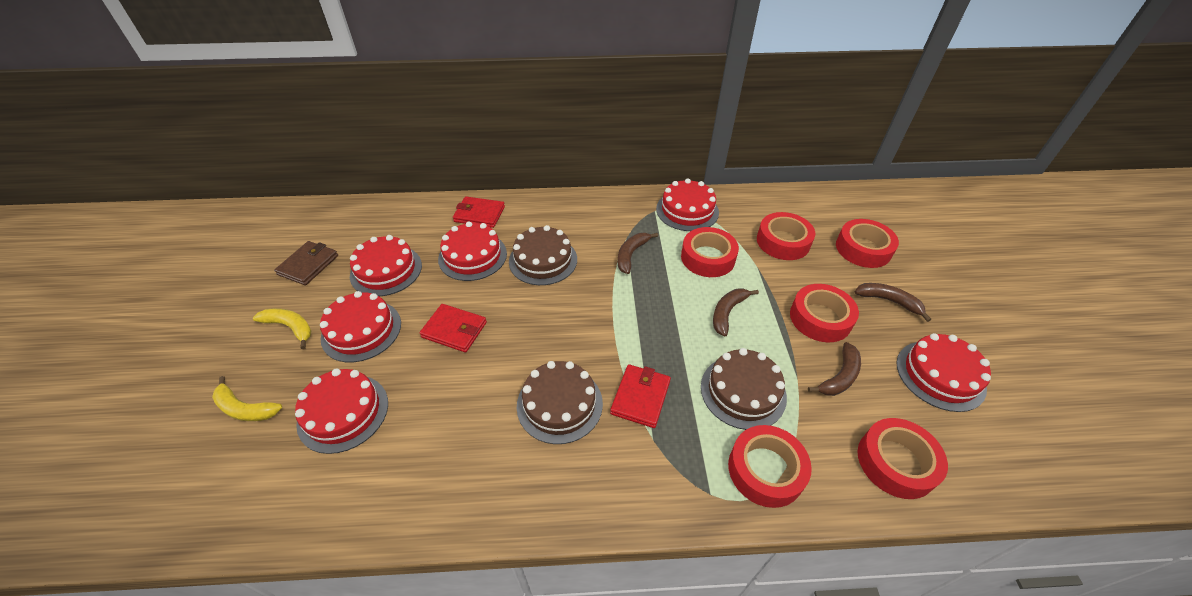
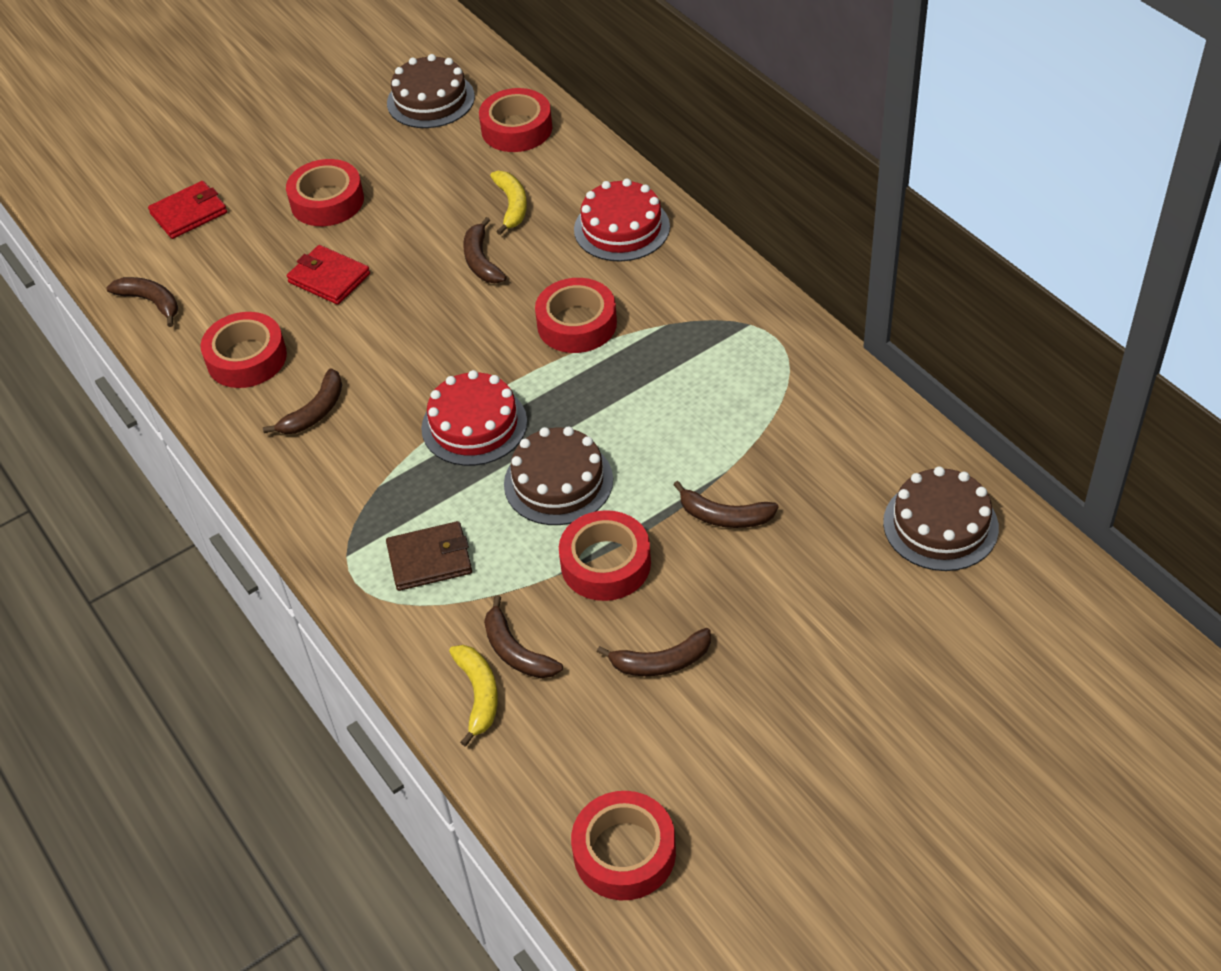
brown banana: 4 -> 6
red cake: 6 -> 2
red wallet: 3 -> 2

